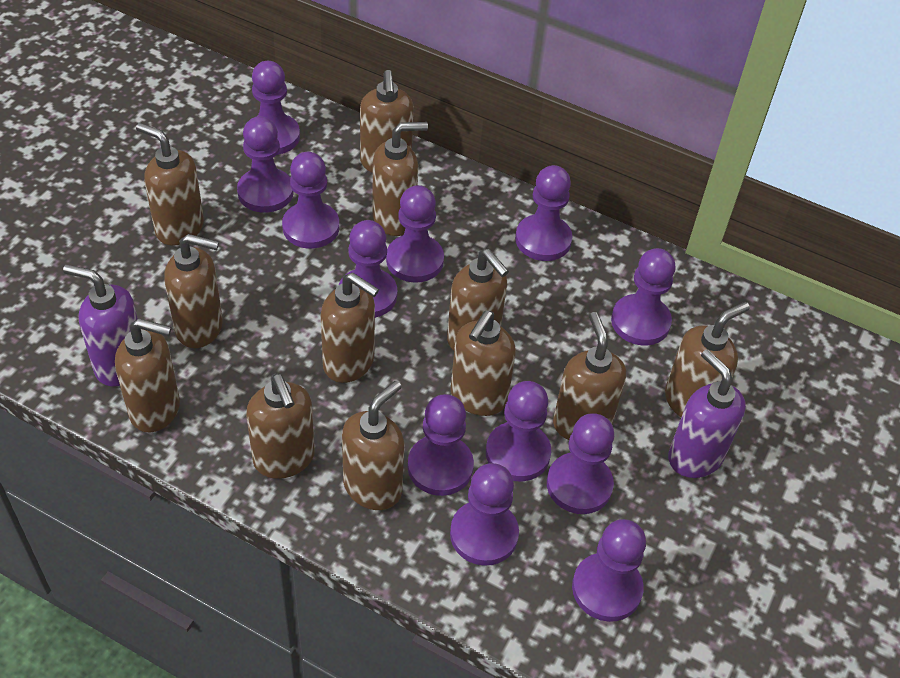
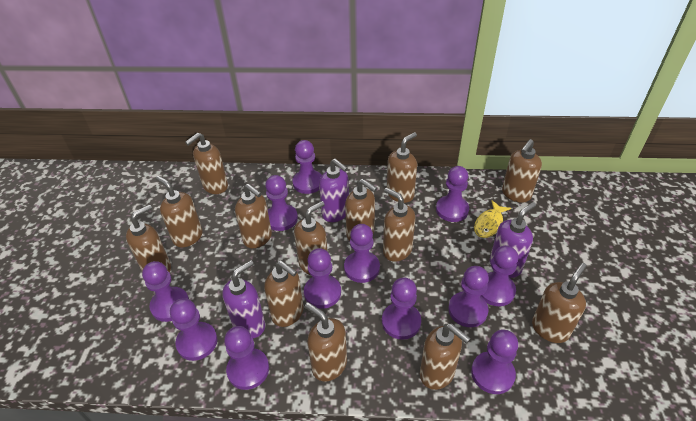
brown soap dispenser: 12 -> 13
purple soap dispenser: 2 -> 3
yellow fish: 0 -> 1

